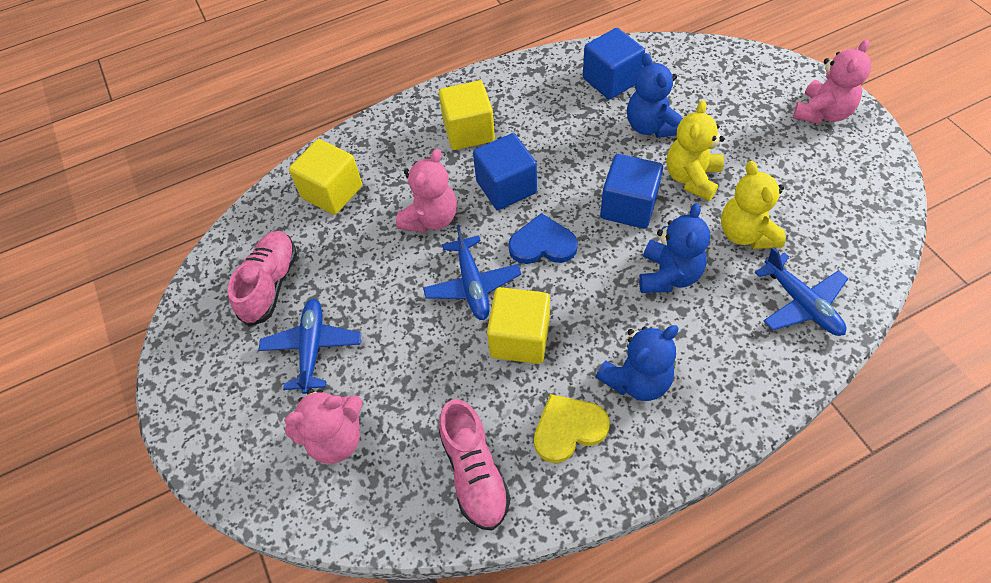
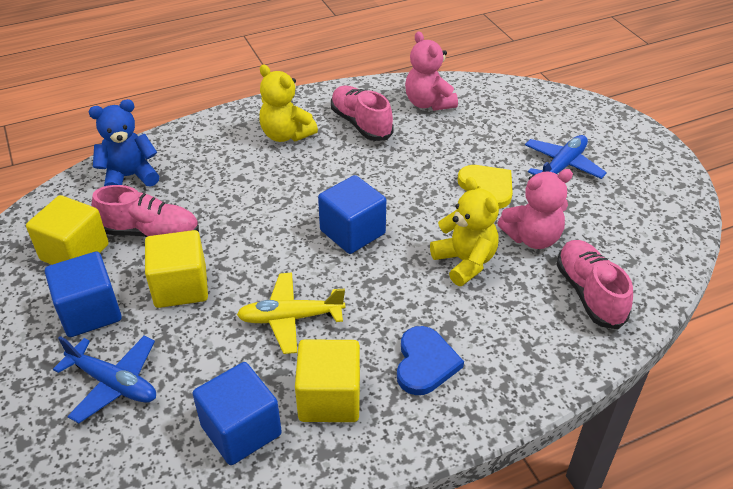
blue plane: 3 -> 2
blue teddy bear: 3 -> 1
pink shoe: 2 -> 3
pink teddy bear: 3 -> 2
yellow plane: 0 -> 1

